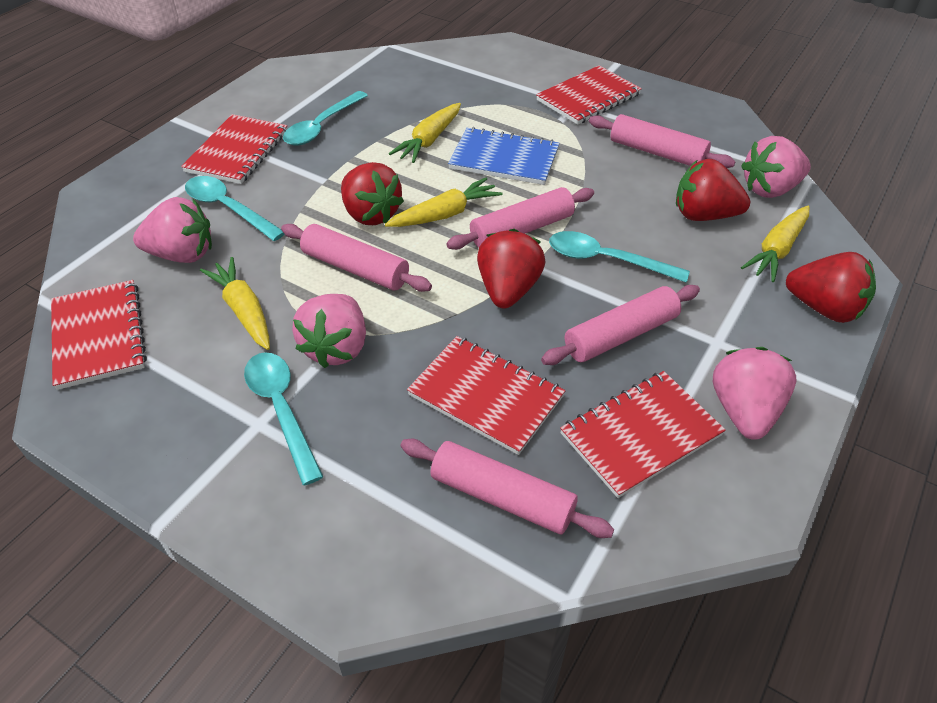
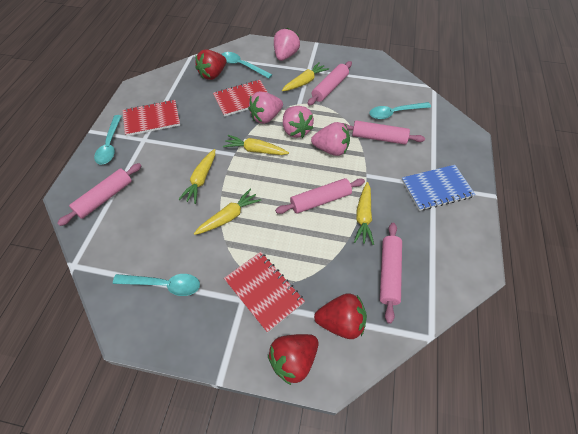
red notebook: 5 -> 3
red strawberry: 4 -> 3
yellow carrot: 4 -> 5

